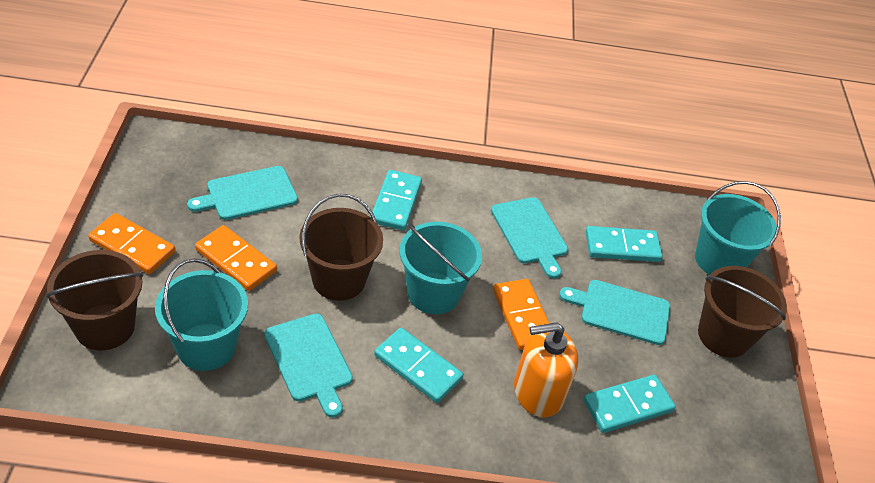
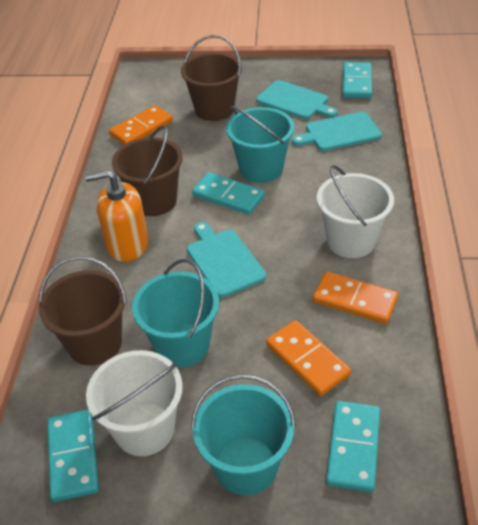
turquoise cutting board: 4 -> 3
white bucket: 0 -> 2

